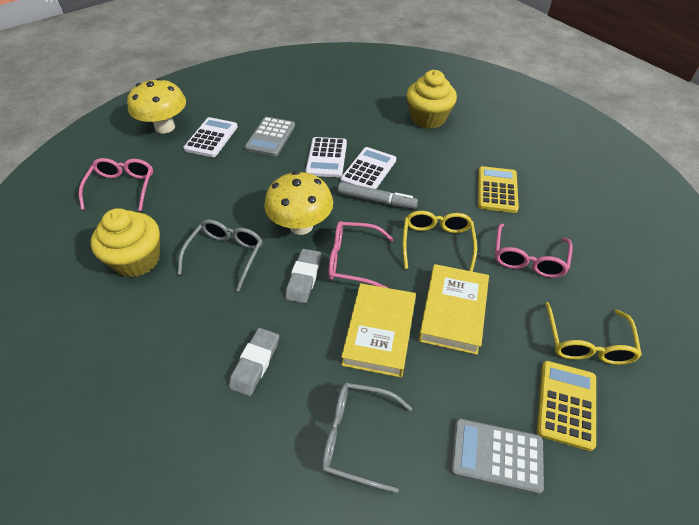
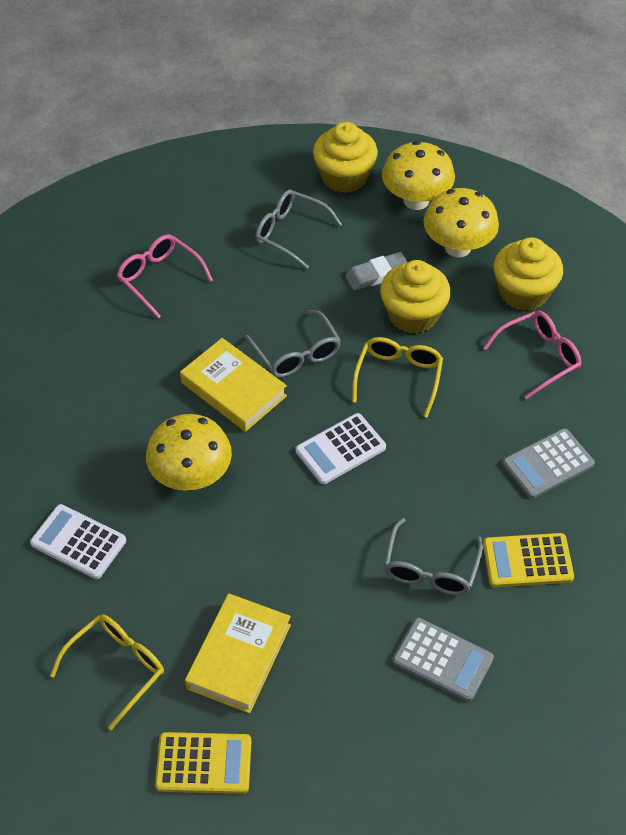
grey eraser: 2 -> 1
grey glasses: 2 -> 3
grey marker: 1 -> 0
pink glasses: 3 -> 2
white calculator: 3 -> 2
yellow cupcake: 2 -> 3
yellow mushroom: 2 -> 3

